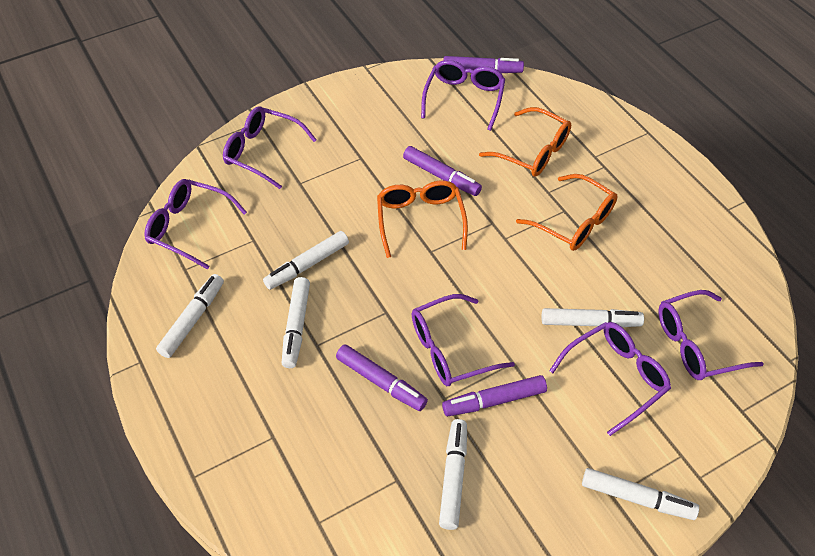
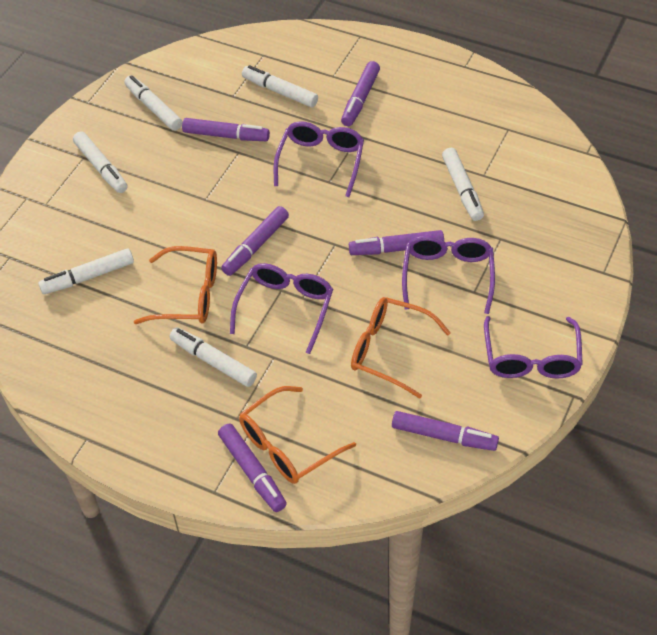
purple glasses: 6 -> 4
purple marker: 4 -> 6

